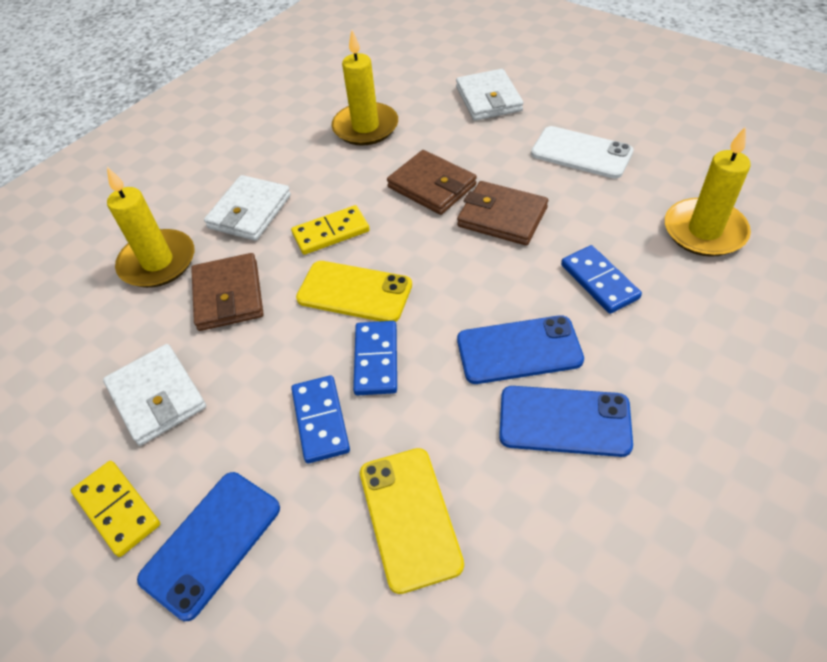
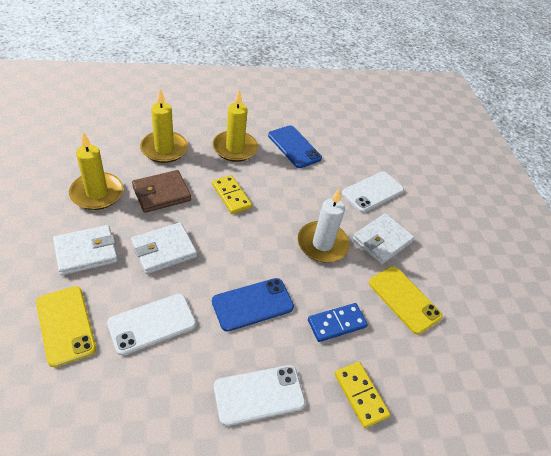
blue domino: 3 -> 1
blue phone: 3 -> 2
brown wallet: 3 -> 1
white candle: 0 -> 1
white phone: 1 -> 3

